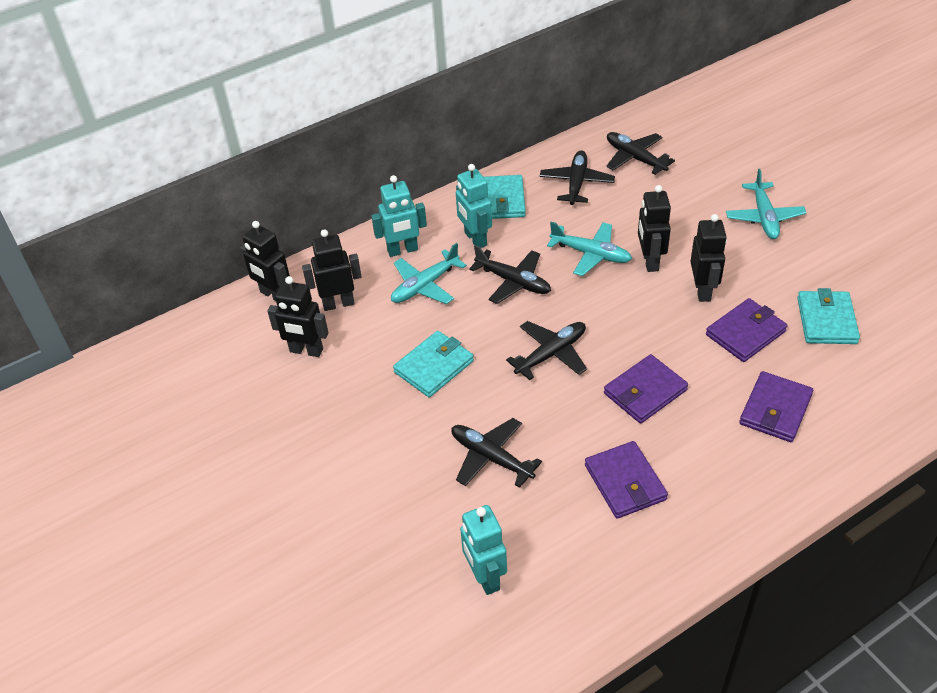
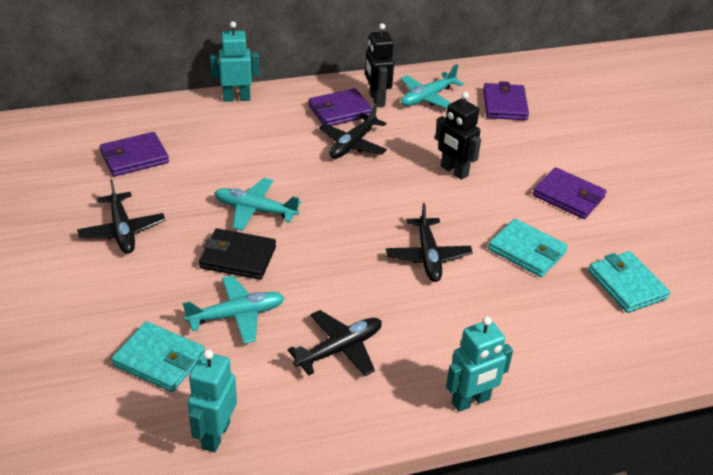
black plane: 5 -> 4
black robot: 5 -> 2
black wallet: 0 -> 1

